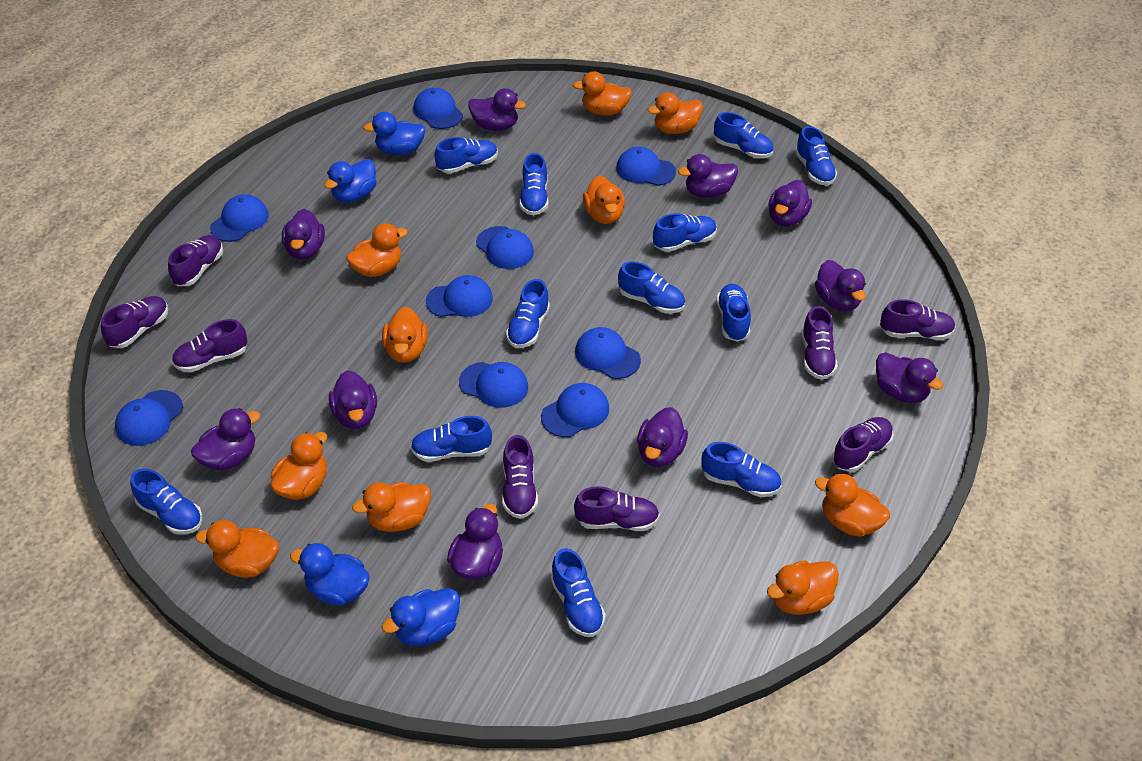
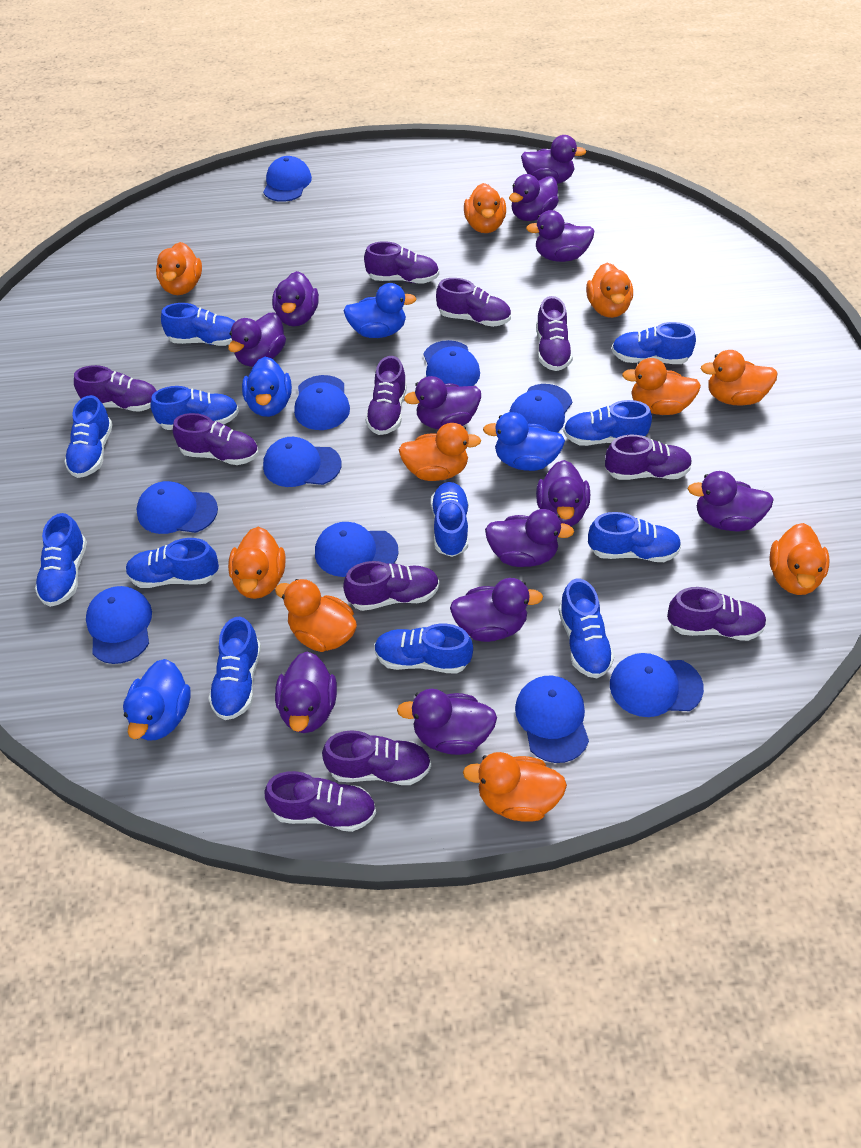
blue cap: 9 -> 10
purple duck: 10 -> 12
purple shoe: 8 -> 11

